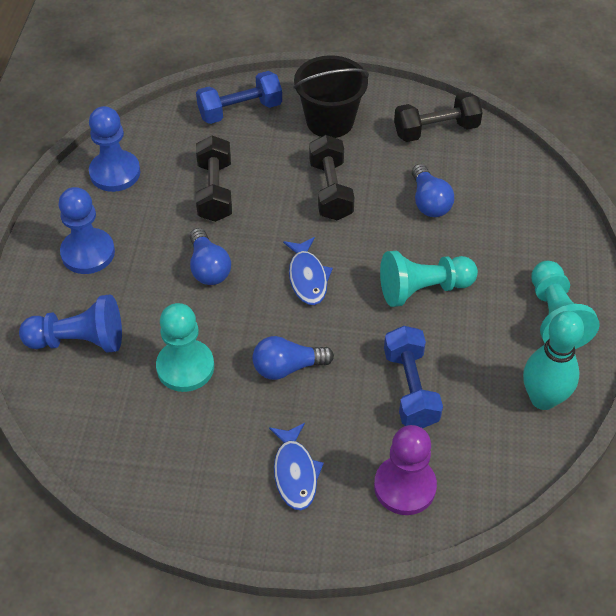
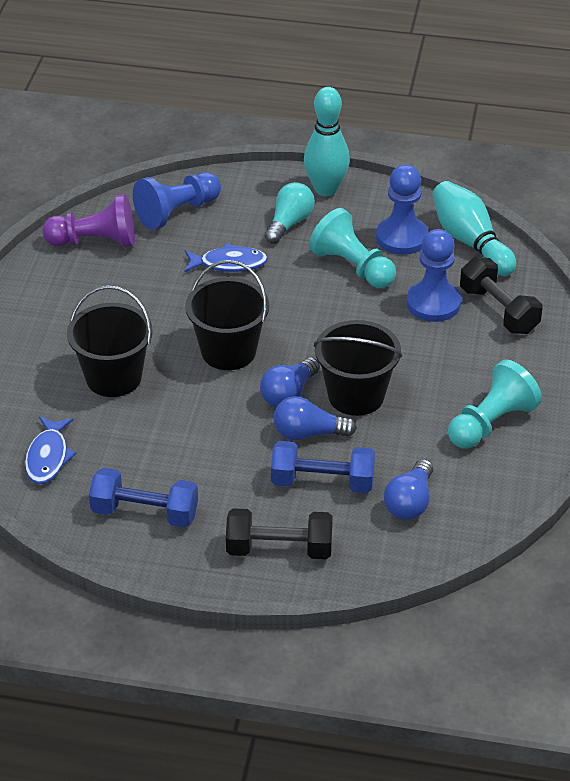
black bucket: 1 -> 3
black dumbbell: 3 -> 2
turquoise bowling pin: 1 -> 2
turquoise light bulb: 0 -> 1
turquoise pawn: 3 -> 2

